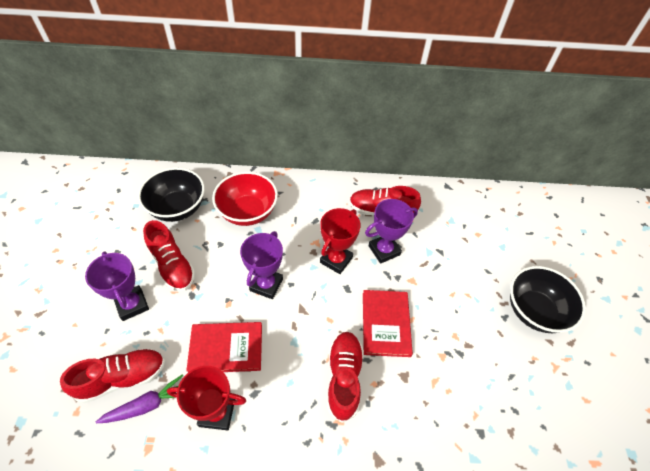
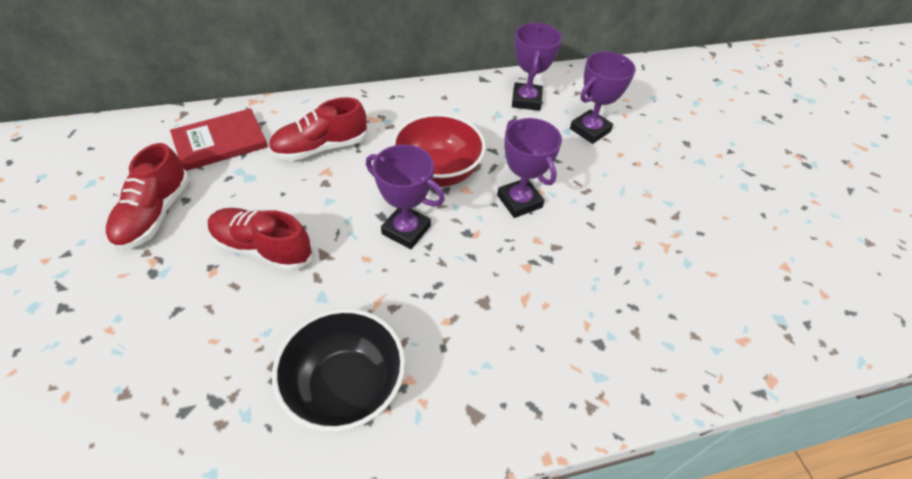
black bowl: 2 -> 1
purple carrot: 1 -> 0
purple trophy: 3 -> 4
red book: 2 -> 1
red shoe: 4 -> 3
red trophy: 2 -> 0

